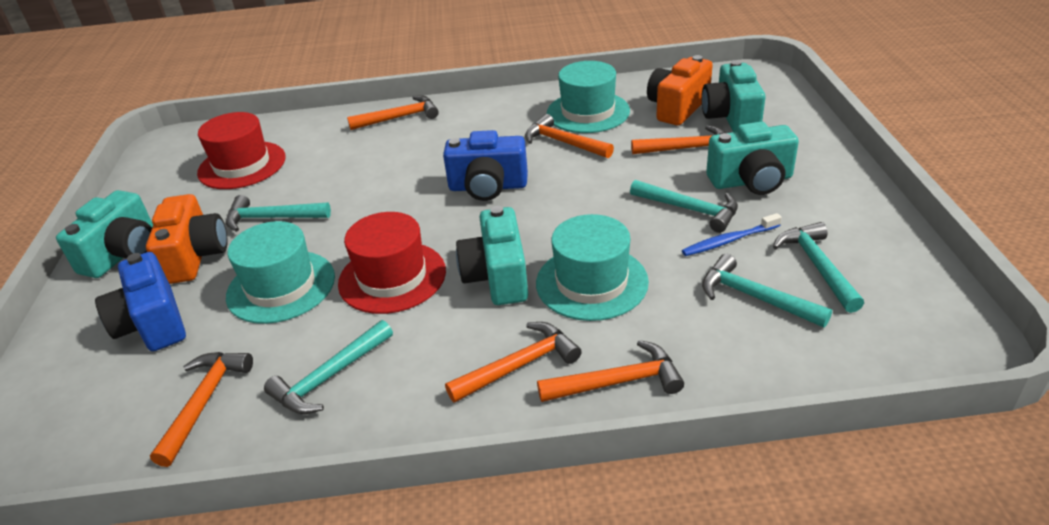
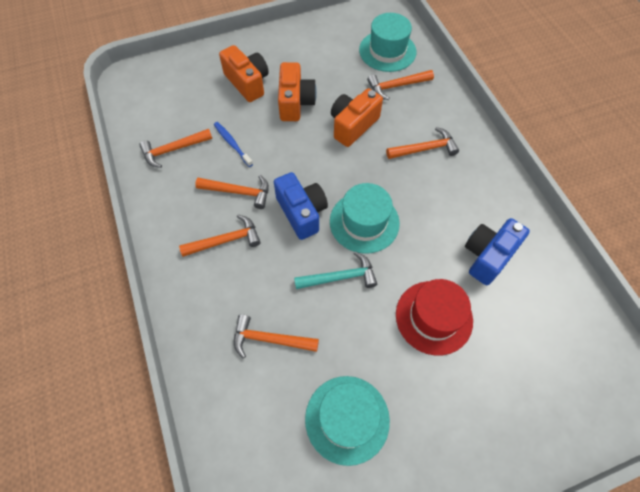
orange camera: 2 -> 3
red hat: 2 -> 1
turquoise camera: 4 -> 0
turquoise hammer: 5 -> 1

